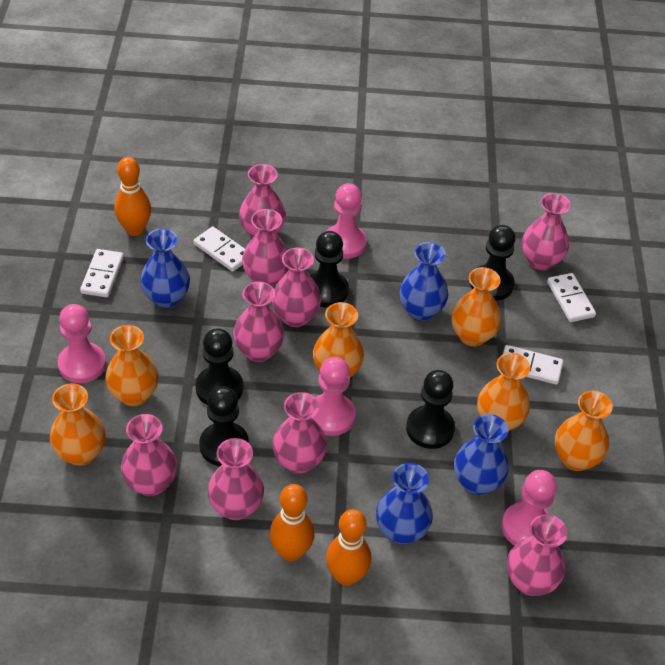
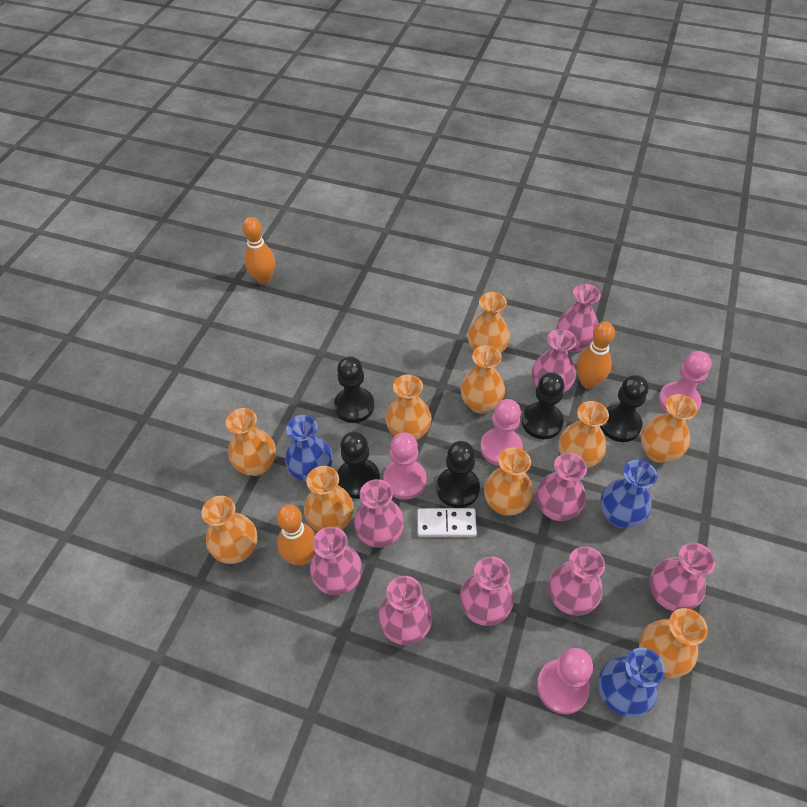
blue vase: 4 -> 3
orange vase: 6 -> 10
white domino: 4 -> 1

